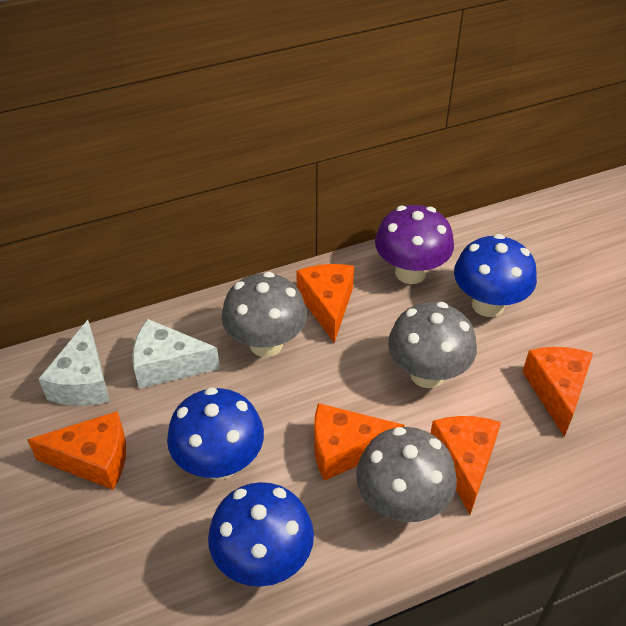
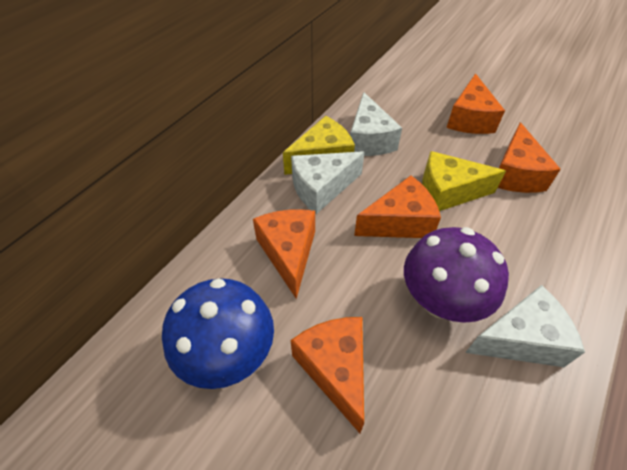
blue mushroom: 3 -> 1
grey mushroom: 3 -> 0
white cheese: 2 -> 3
yellow cheese: 0 -> 2

